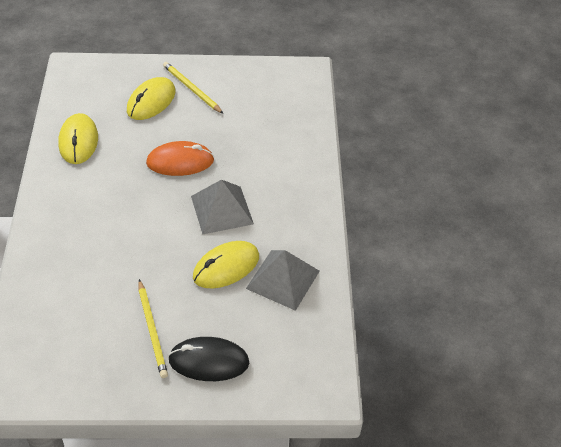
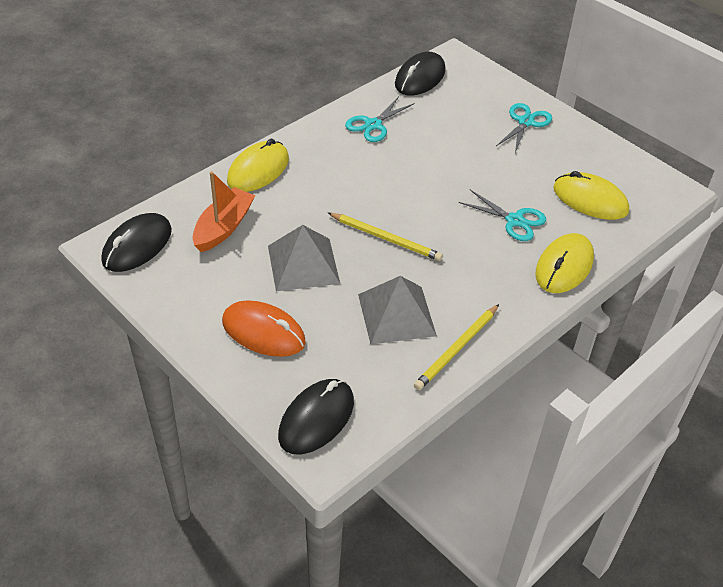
black mouse: 1 -> 3
orange boat: 0 -> 1
turquoise scissors: 0 -> 3

